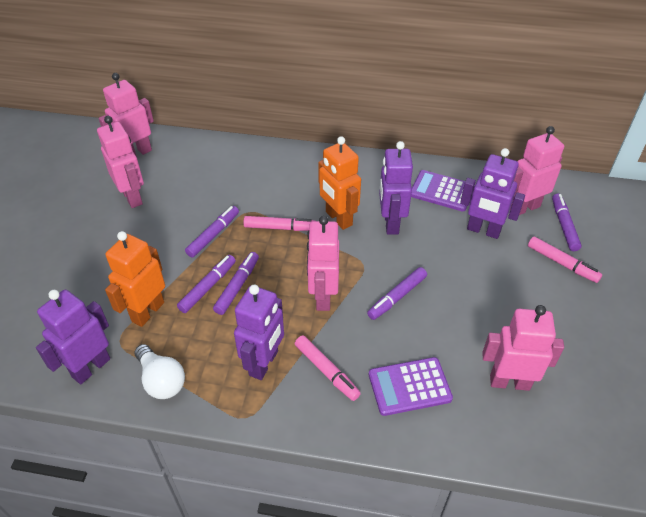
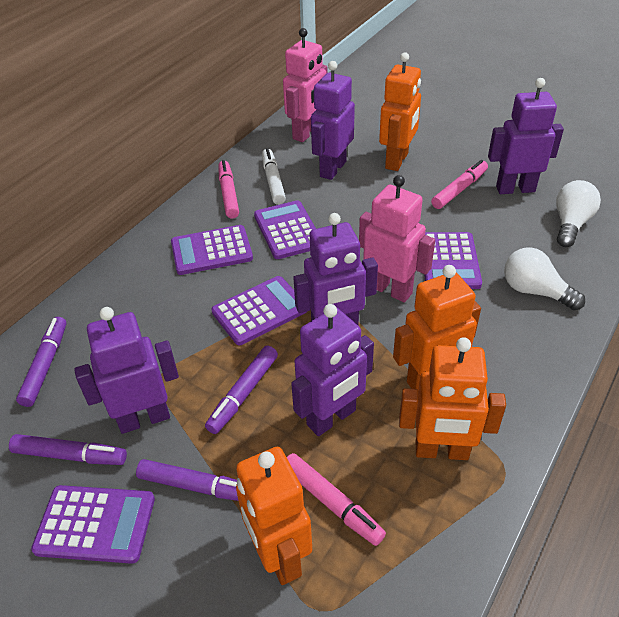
orange robot: 2 -> 4
pink robot: 5 -> 2
purple calculator: 2 -> 5
purple marker: 5 -> 4
purple robot: 4 -> 5
white light bulb: 1 -> 2
white marker: 0 -> 1

